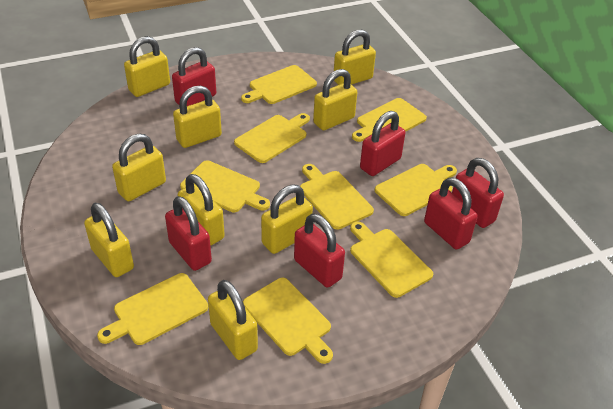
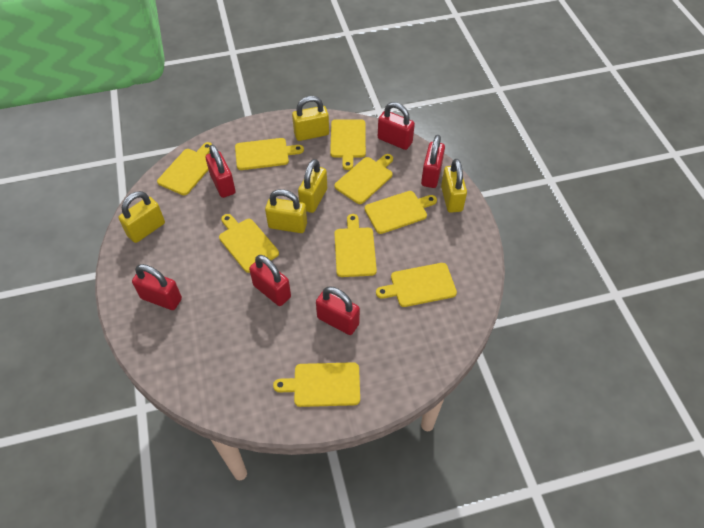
yellow padlock: 9 -> 5

